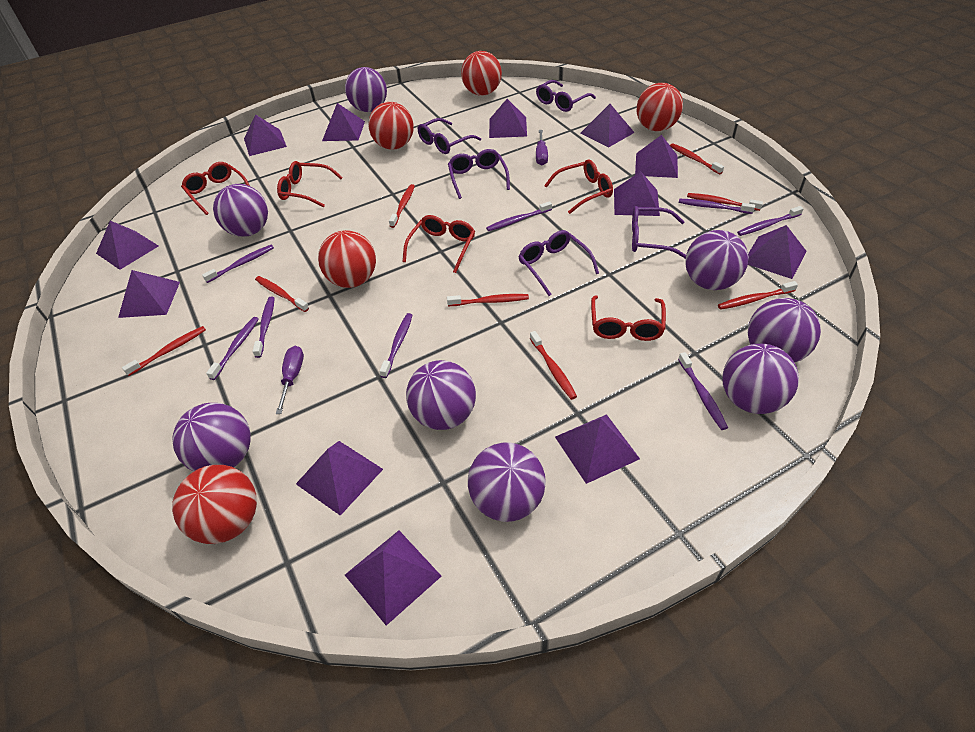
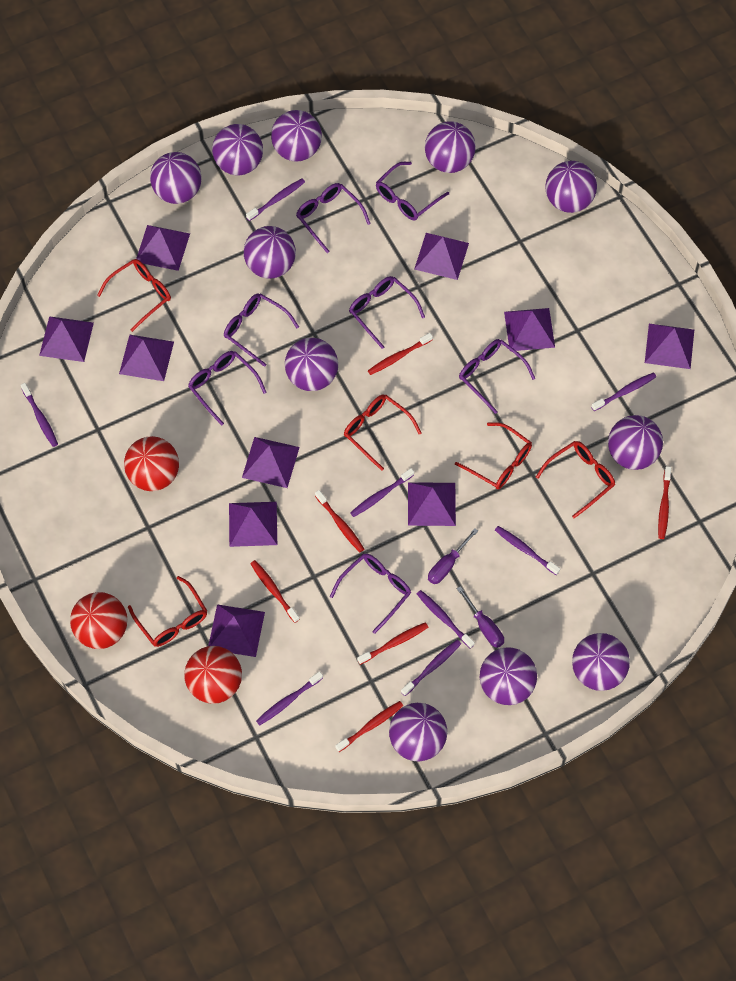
purple ball: 8 -> 11
purple glasses: 5 -> 7
purple pyramid: 12 -> 10
red ball: 5 -> 3
red toothbrush: 8 -> 6

